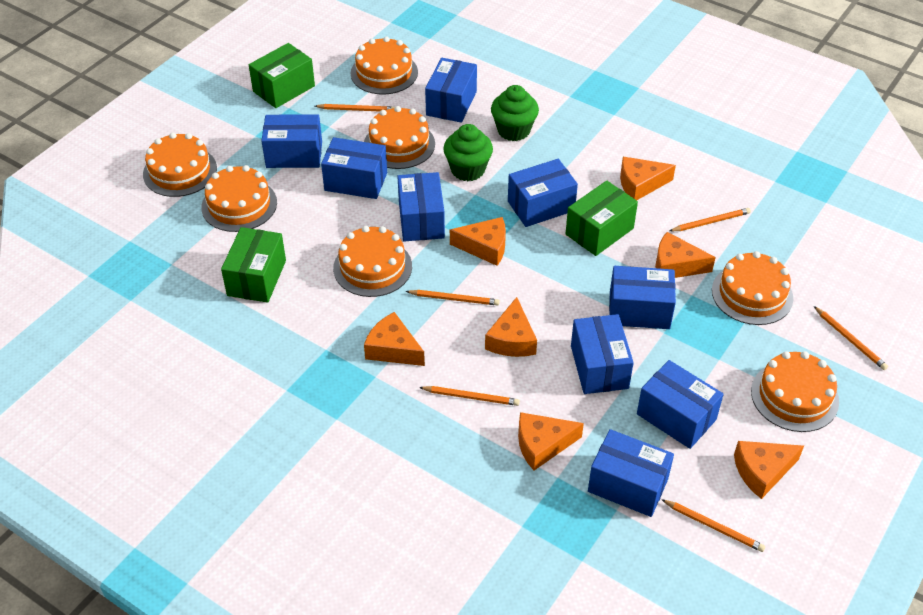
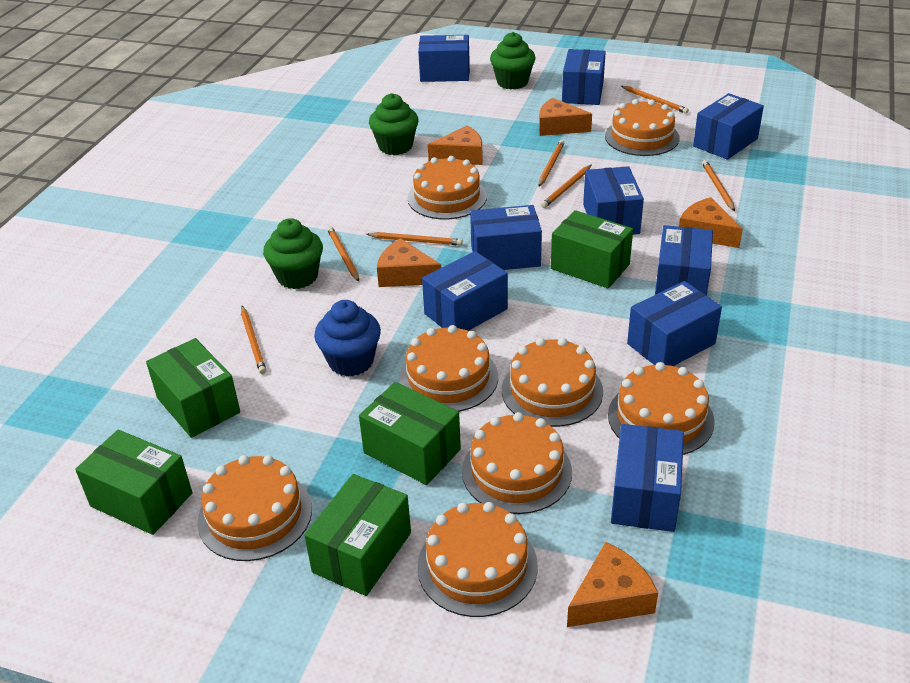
blue cupcake: 0 -> 1
green box: 3 -> 5
green cupcake: 2 -> 3
orange cake: 7 -> 8
orange cheese: 7 -> 5
orange pencil: 6 -> 7

